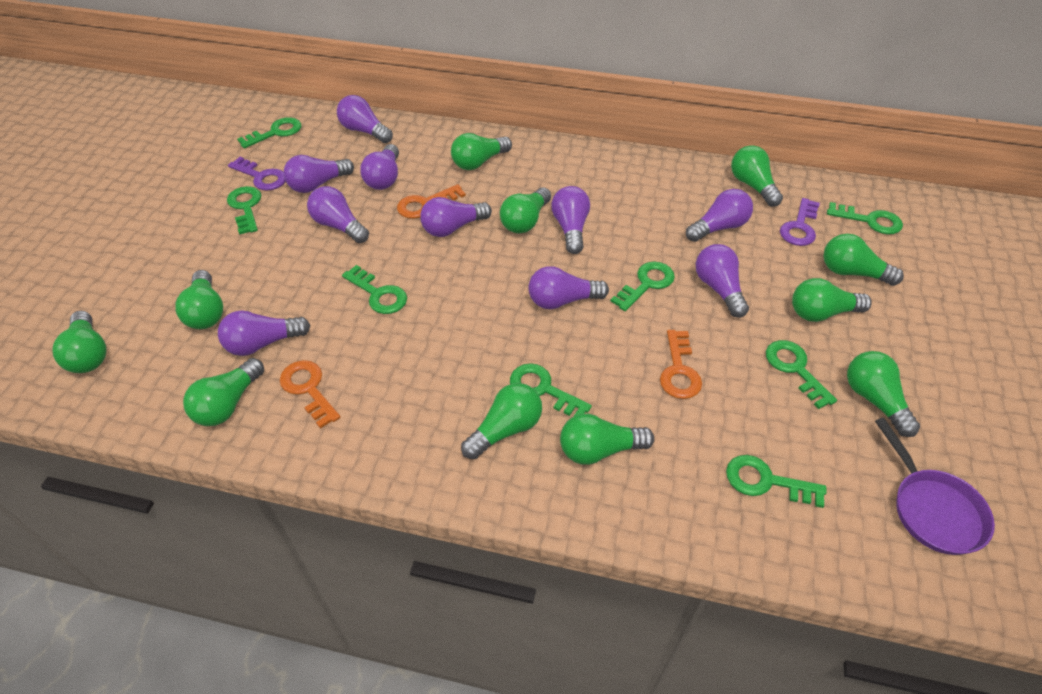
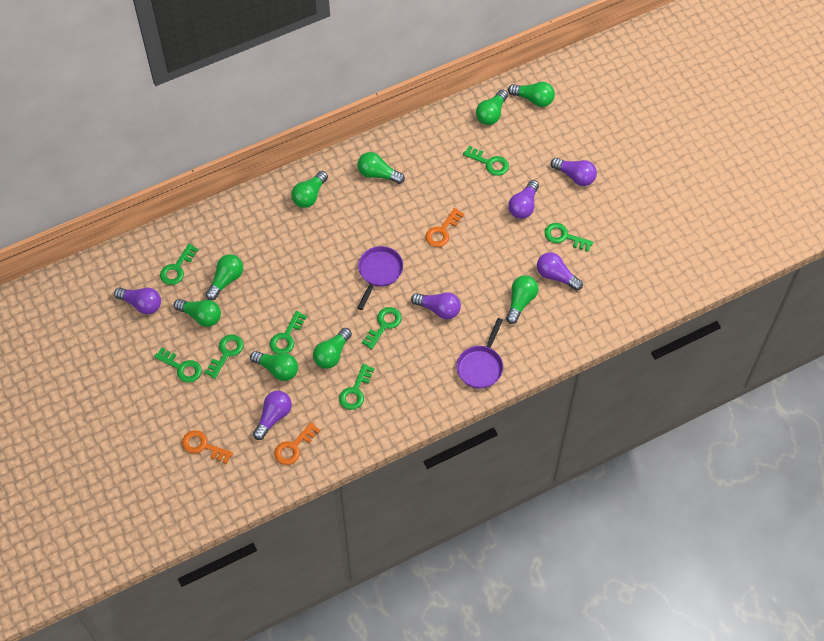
green light bulb: 11 -> 9
purple key: 2 -> 0
purple light bulb: 10 -> 6
purple pan: 1 -> 2

